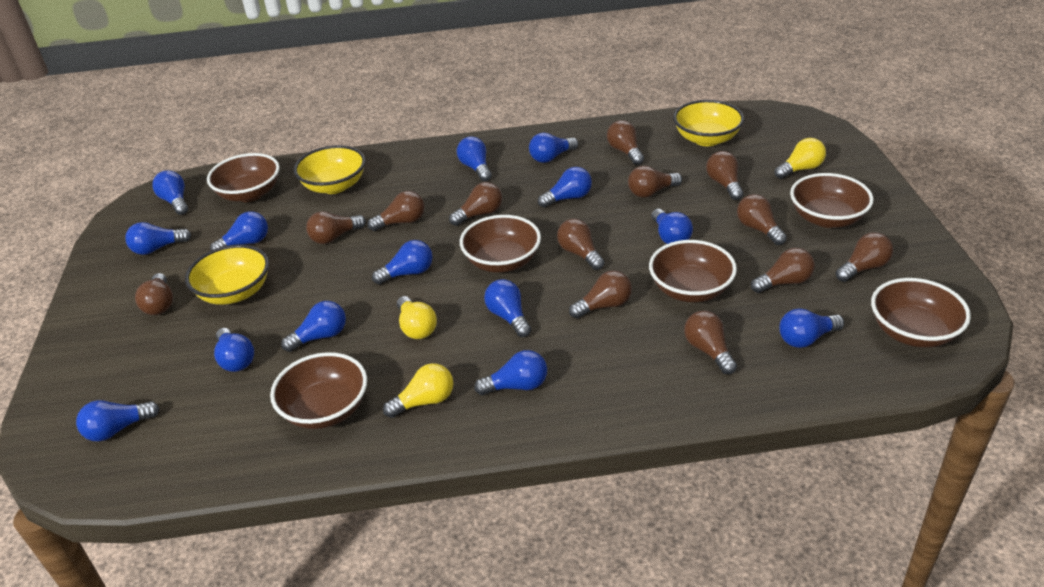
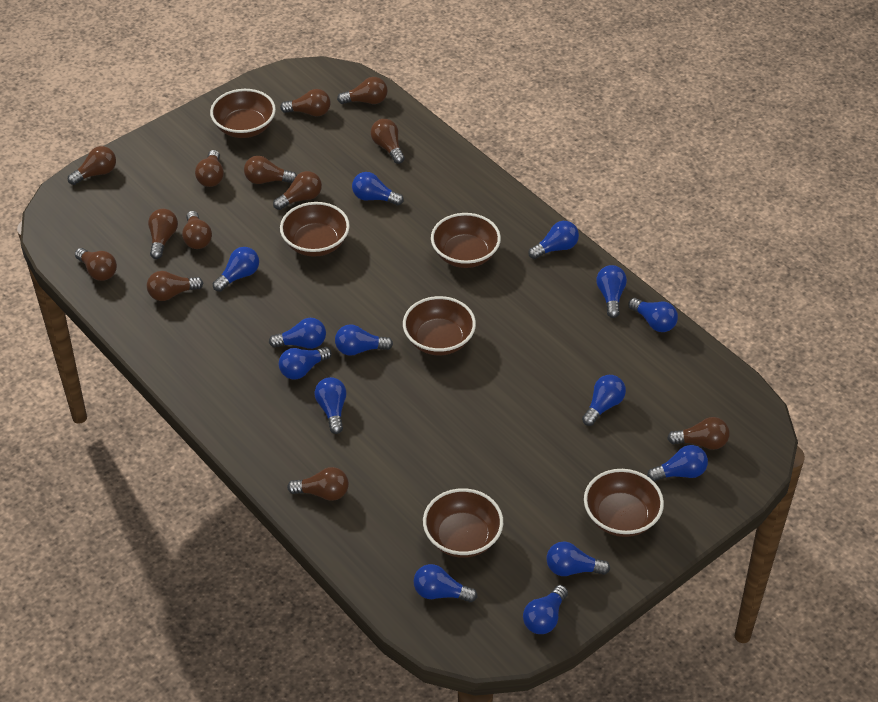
yellow bowl: 3 -> 0
yellow light bulb: 3 -> 0

